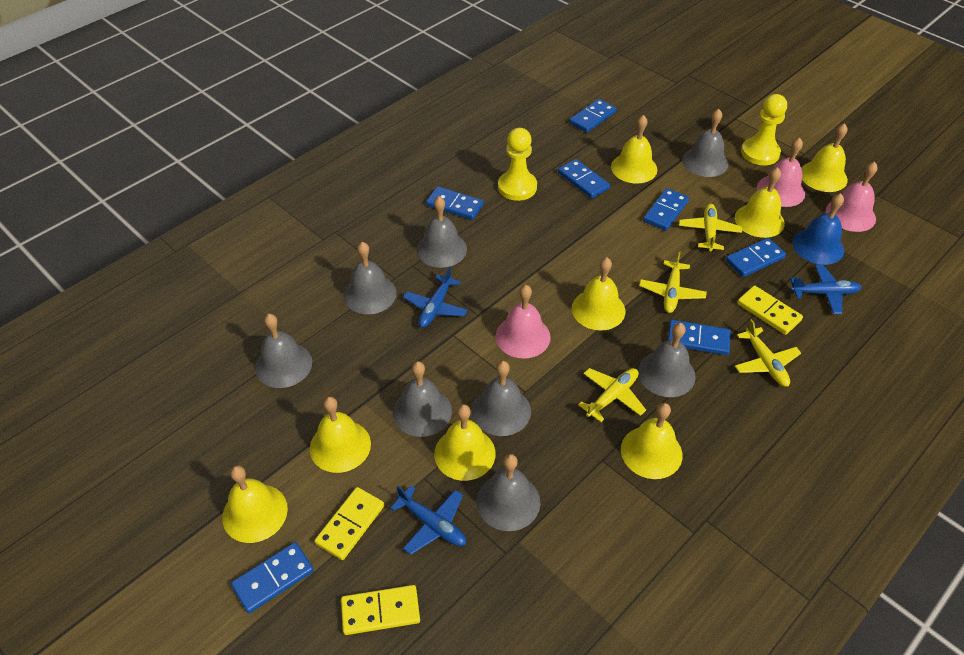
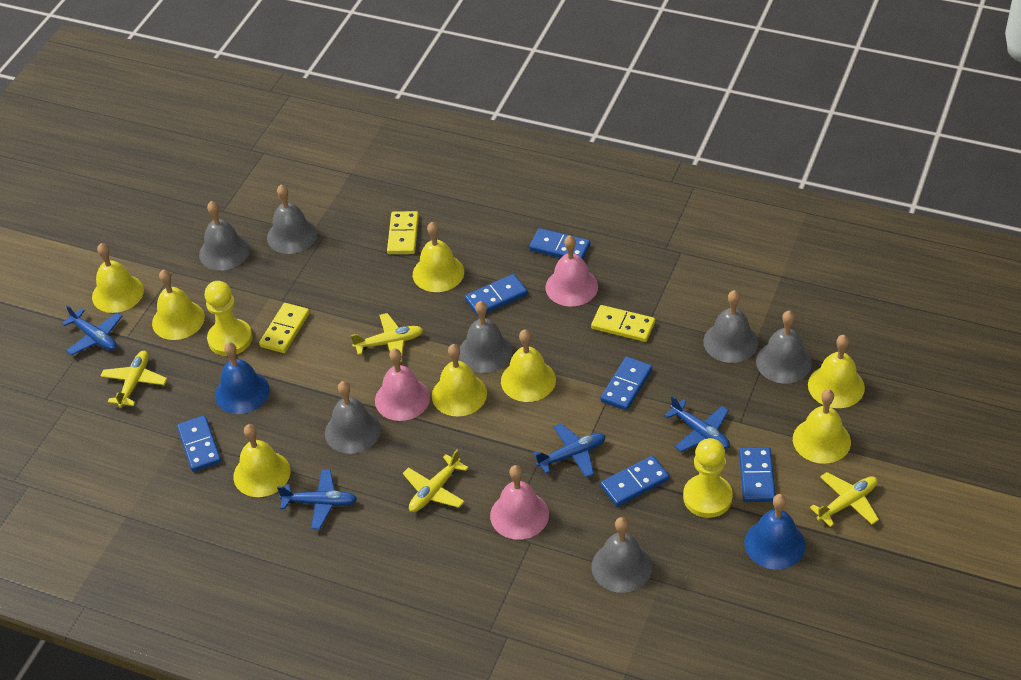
blue bell: 1 -> 2
blue domino: 7 -> 6
blue plane: 3 -> 4
grey bell: 8 -> 7

